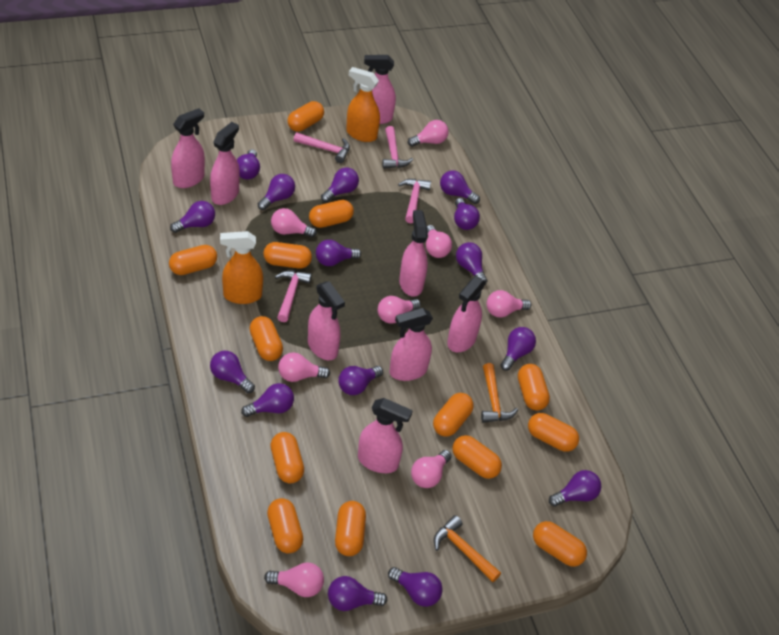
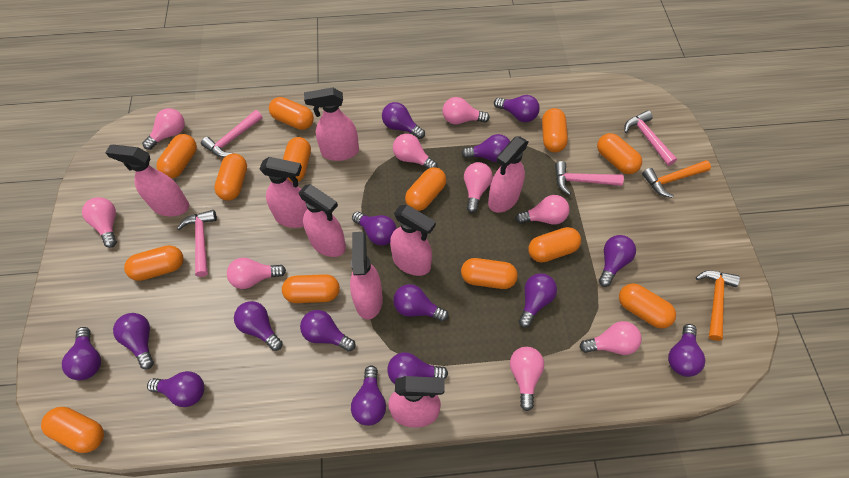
orange spray bottle: 2 -> 0
pink light bulb: 8 -> 9

